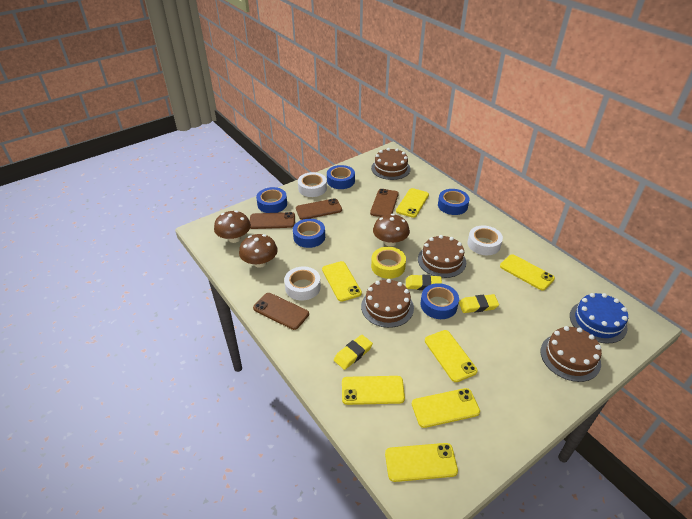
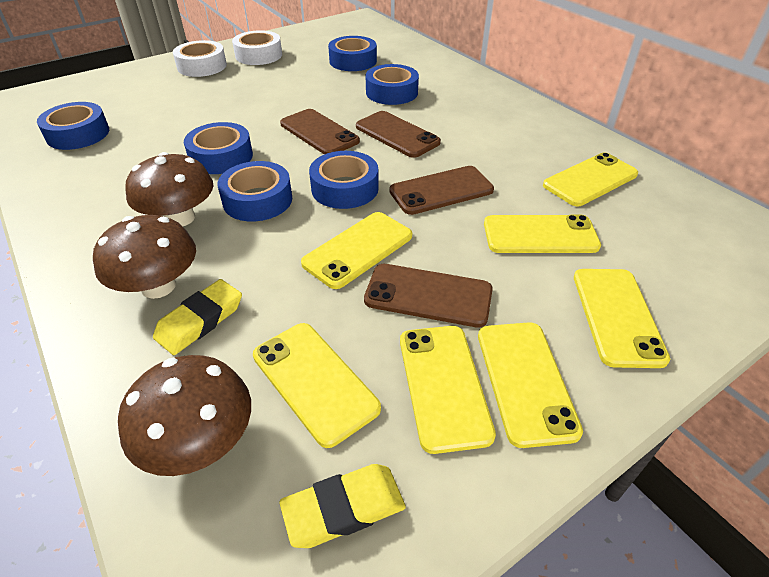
blue cake: 1 -> 0
blue tape: 5 -> 6
brown cake: 4 -> 0
white tape: 3 -> 2
yellow eraser: 3 -> 2
yellow tape: 1 -> 0

